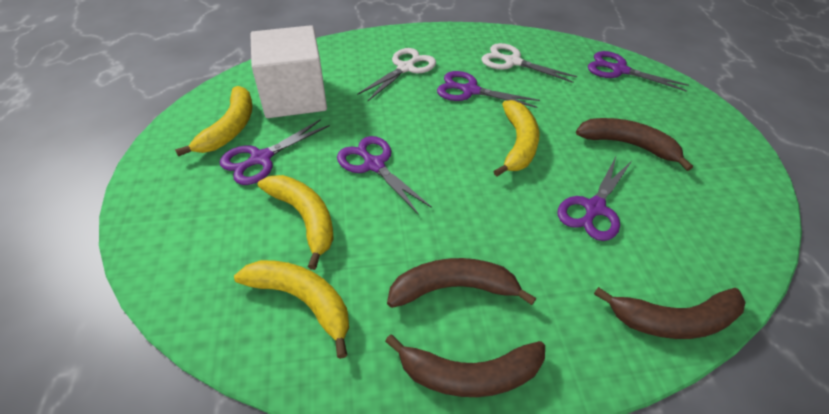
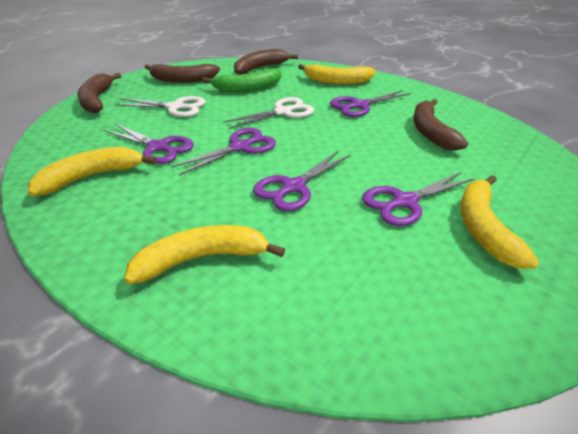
green banana: 0 -> 1
white cube: 1 -> 0

